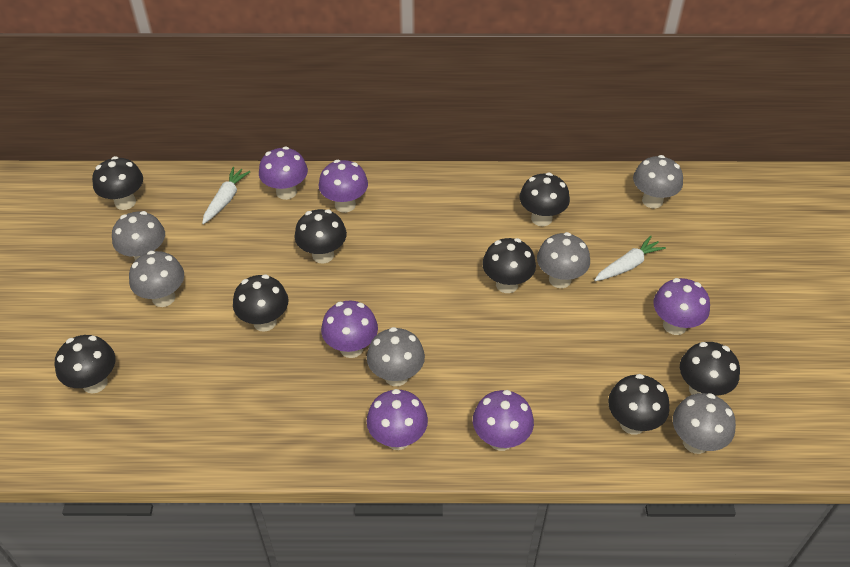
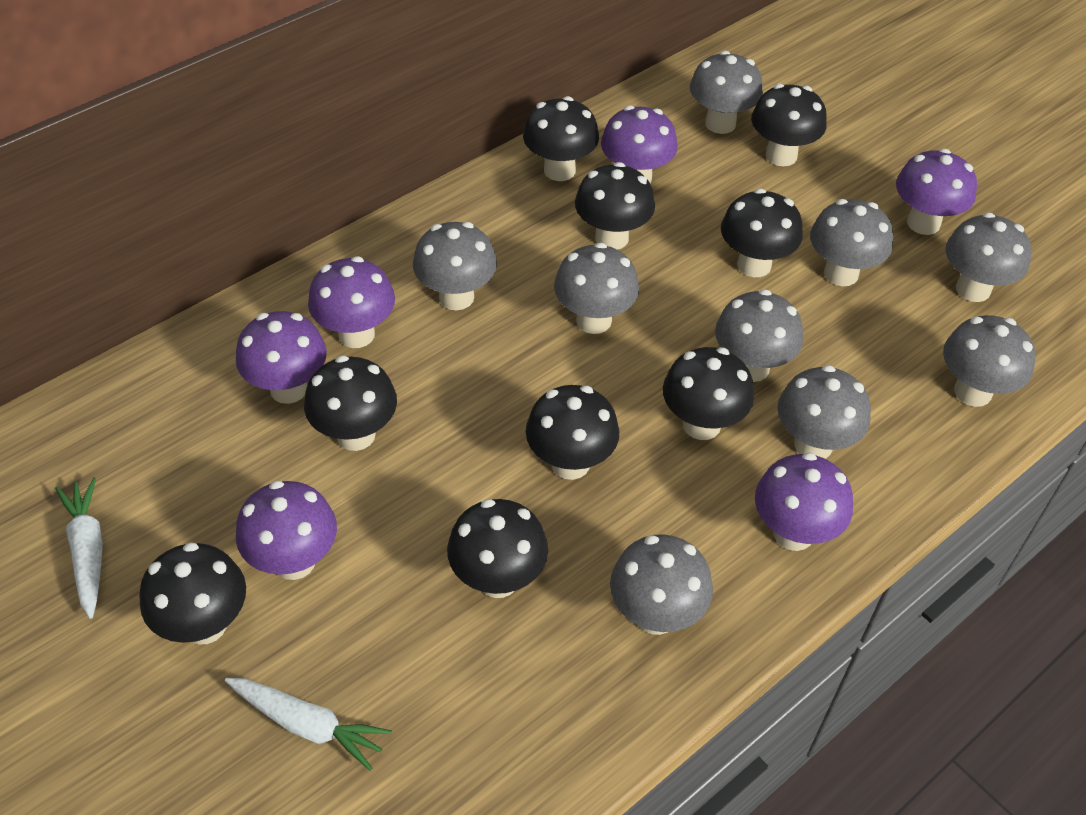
black mushroom: 8 -> 9
grey mushroom: 6 -> 9

